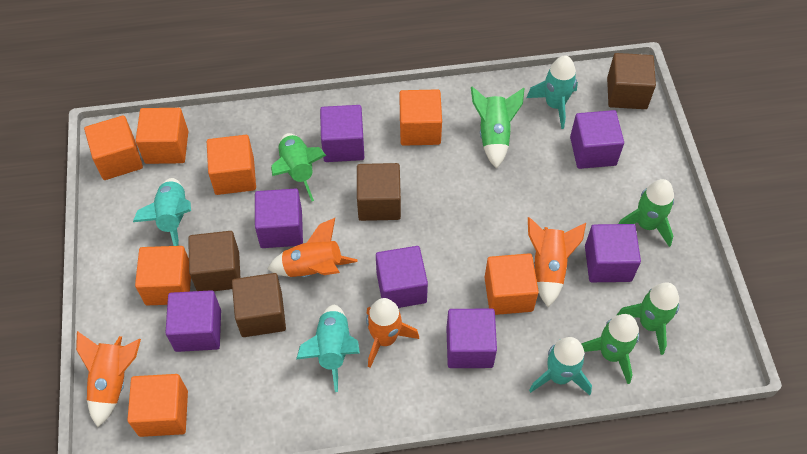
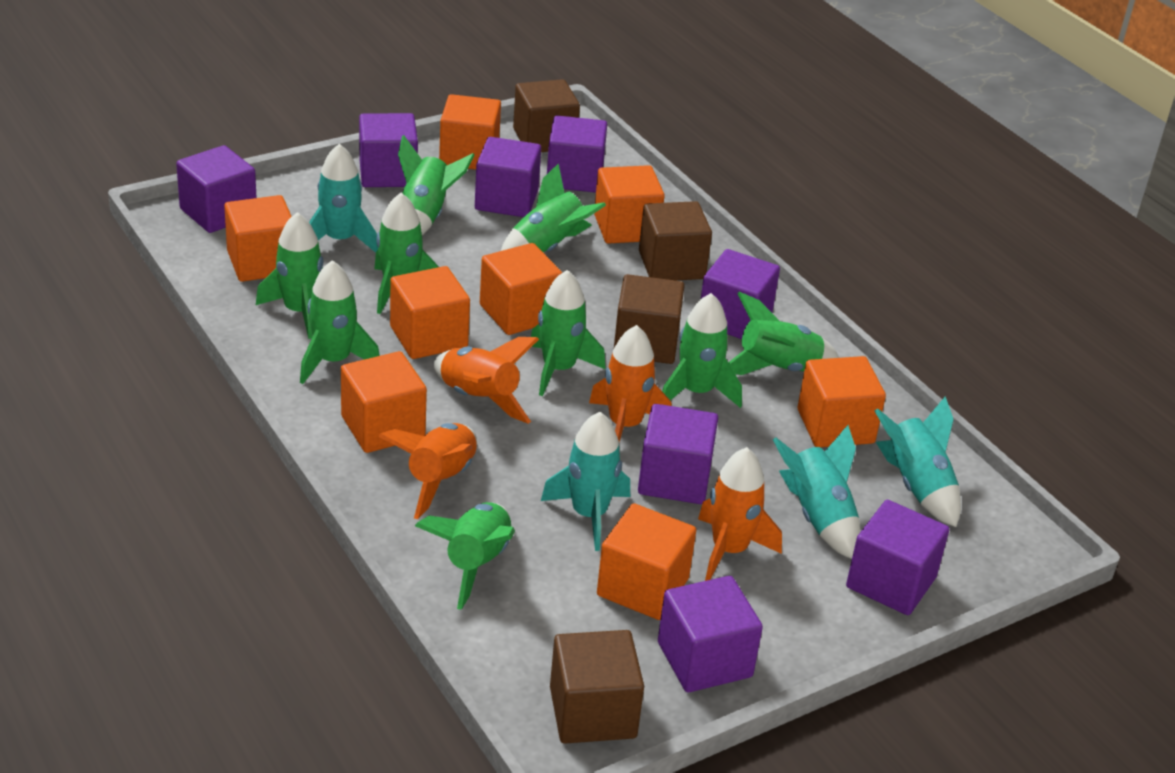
green rocket: 5 -> 9
orange cube: 7 -> 8
purple cube: 7 -> 8

